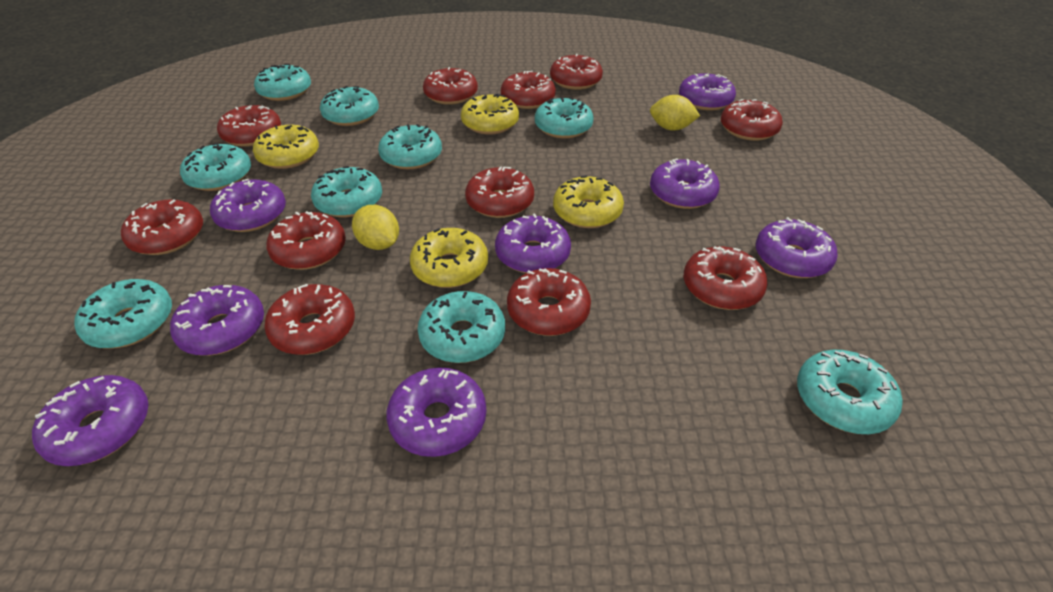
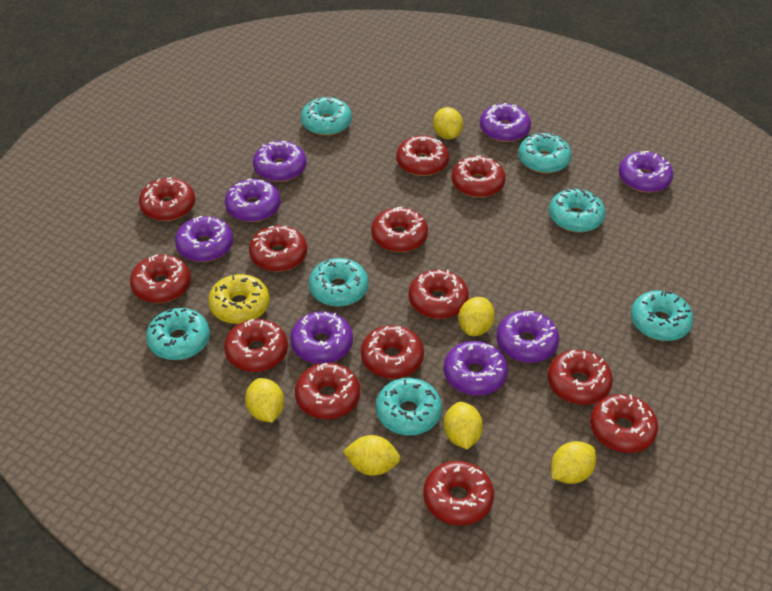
red donut: 11 -> 13
turquoise donut: 9 -> 7
yellow donut: 4 -> 1
yellow lemon: 2 -> 6

